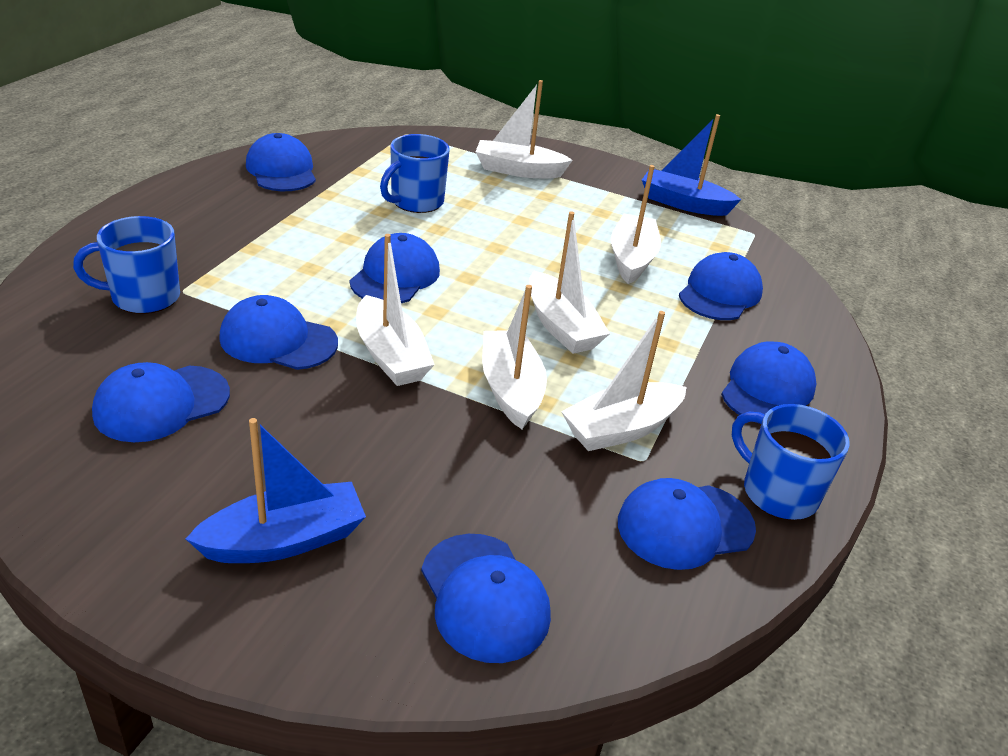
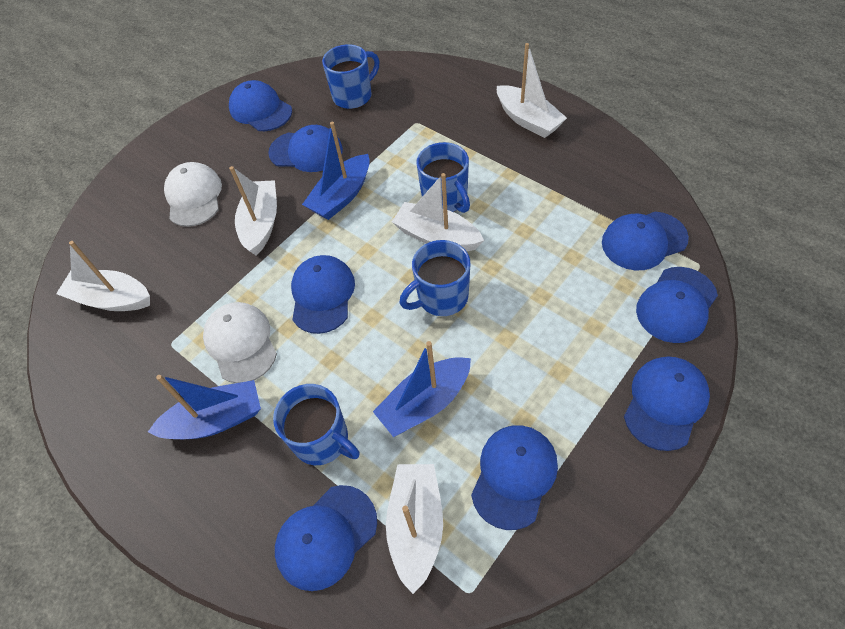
blue boat: 2 -> 3
blue mug: 3 -> 4
white boat: 6 -> 5
white cap: 0 -> 2

